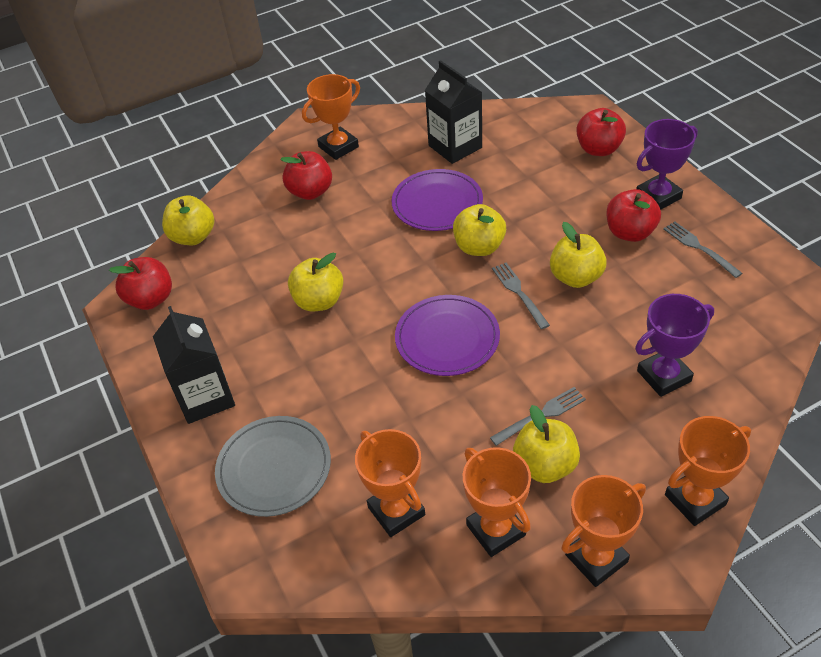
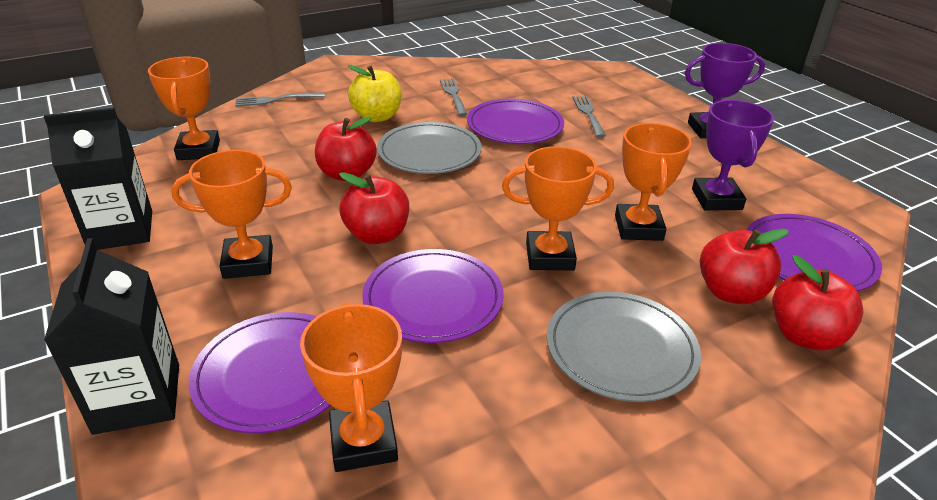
grey plate: 1 -> 2
purple plate: 2 -> 4
yellow apple: 5 -> 1

